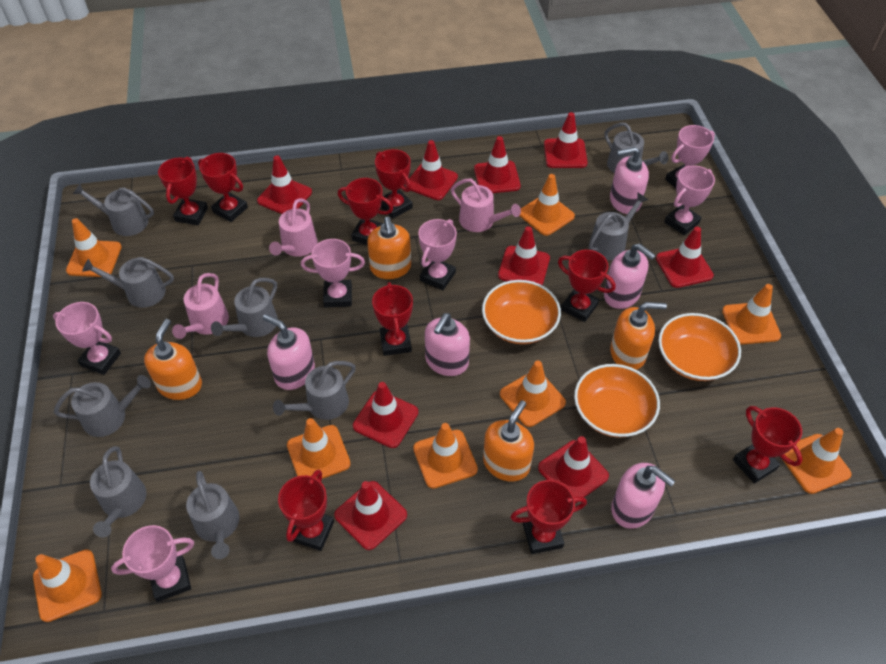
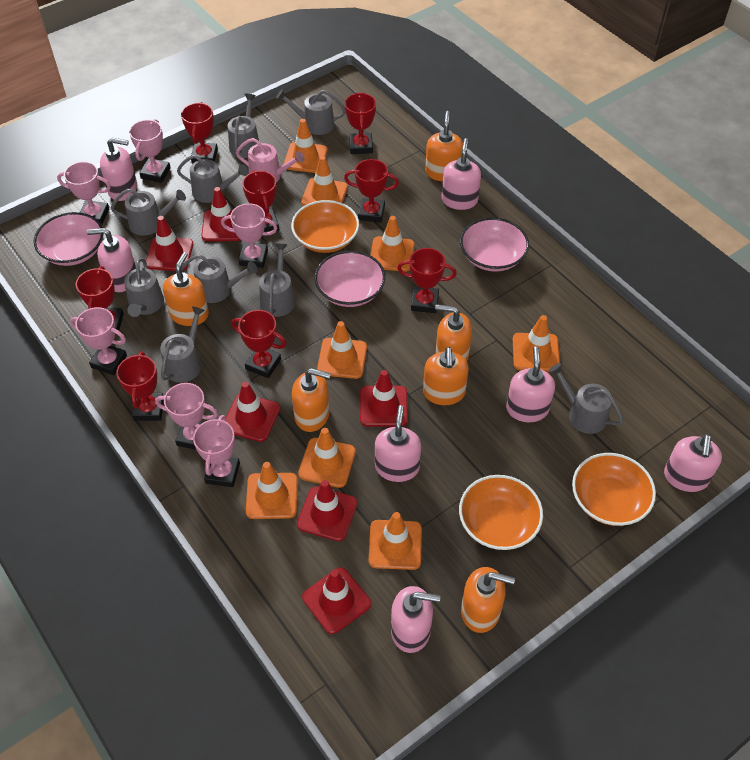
orange soap dispenser: 4 -> 6
pink bowl: 0 -> 3
pink soap dispenser: 5 -> 7
pink watering can: 3 -> 1
red traffic cone: 9 -> 6
red trophy: 9 -> 8

